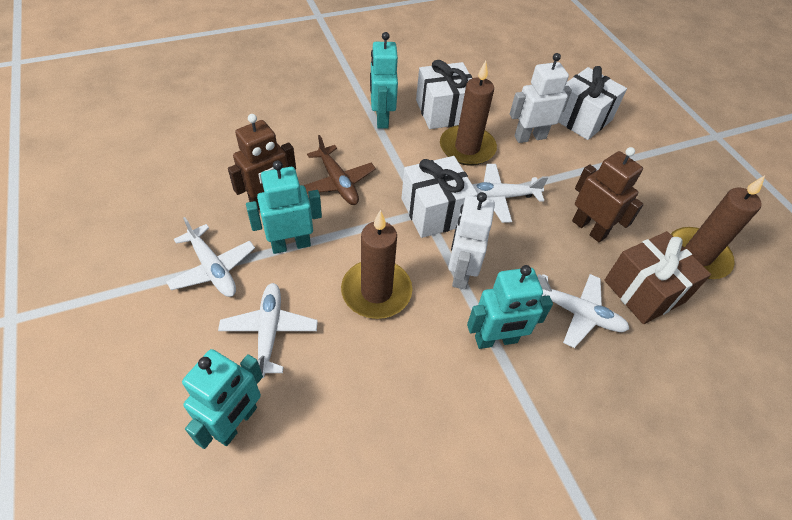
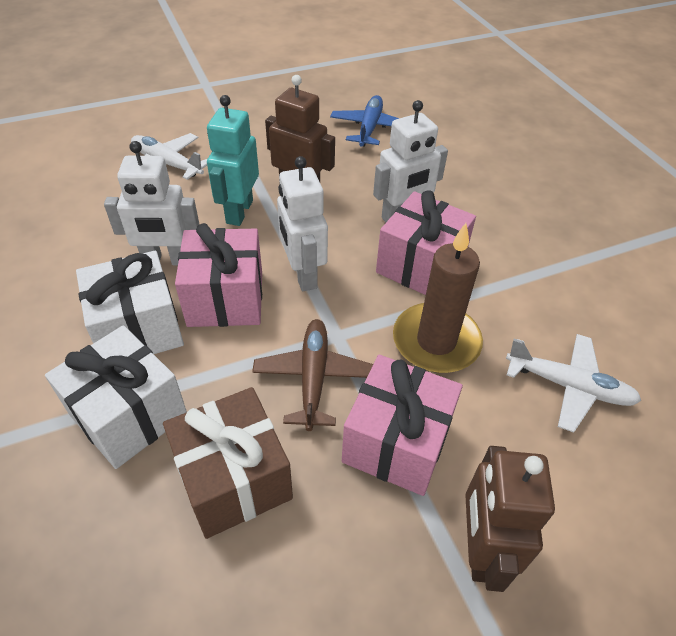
blue plane: 0 -> 1
brown candle: 3 -> 1
pink gift: 0 -> 3
turquoise robot: 4 -> 1
white gift: 3 -> 2
white plane: 4 -> 2
white robot: 2 -> 3

